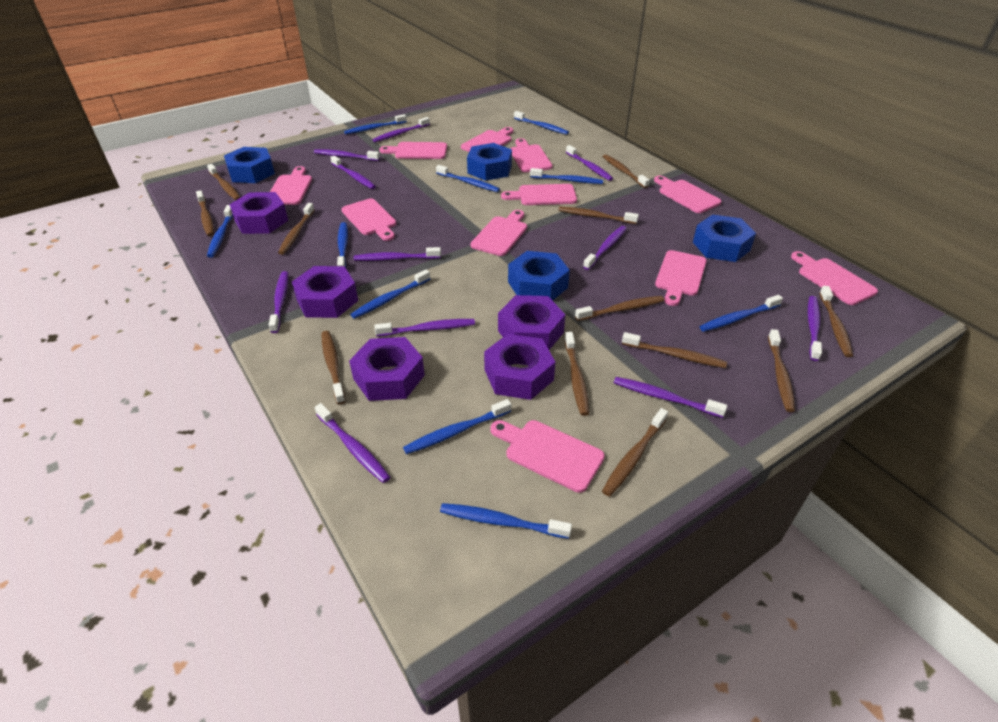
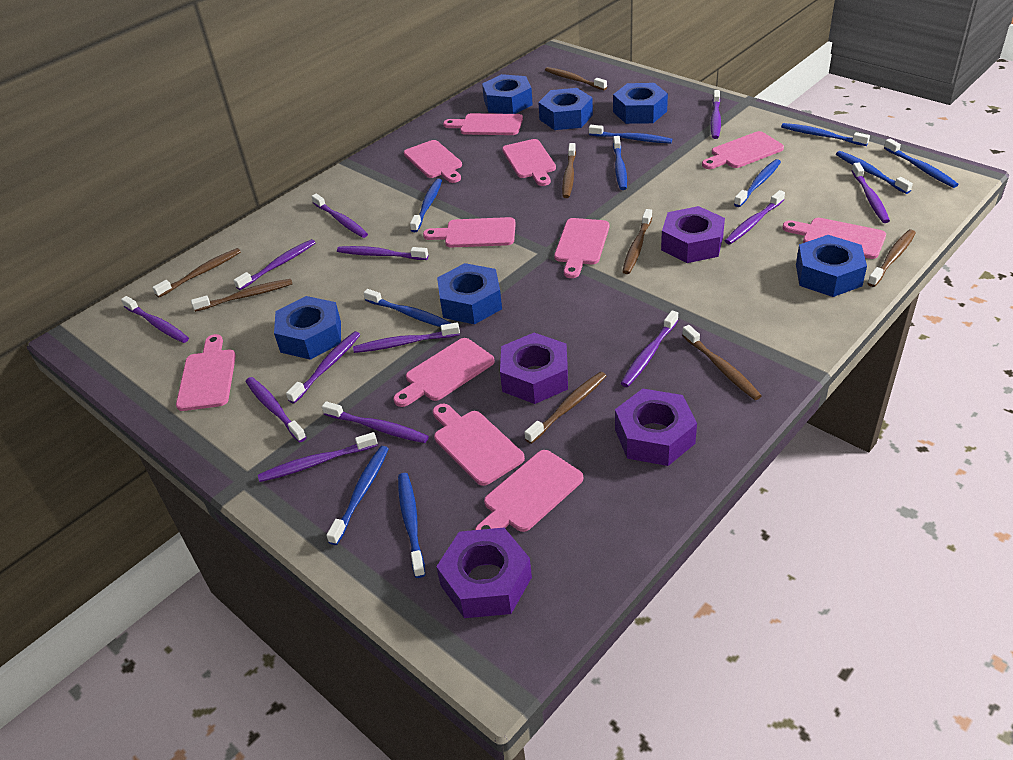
blue nut: 4 -> 6
brown toothbrush: 12 -> 8
purple nut: 5 -> 4
purple toothbrush: 11 -> 13

